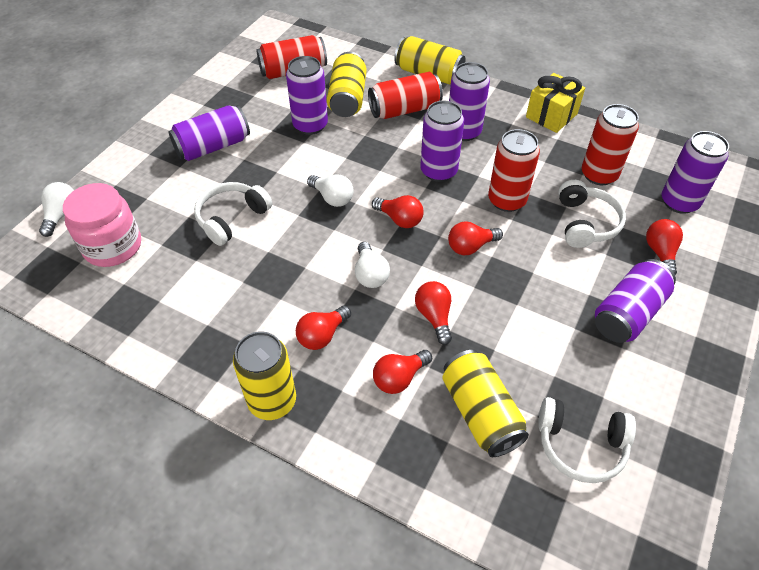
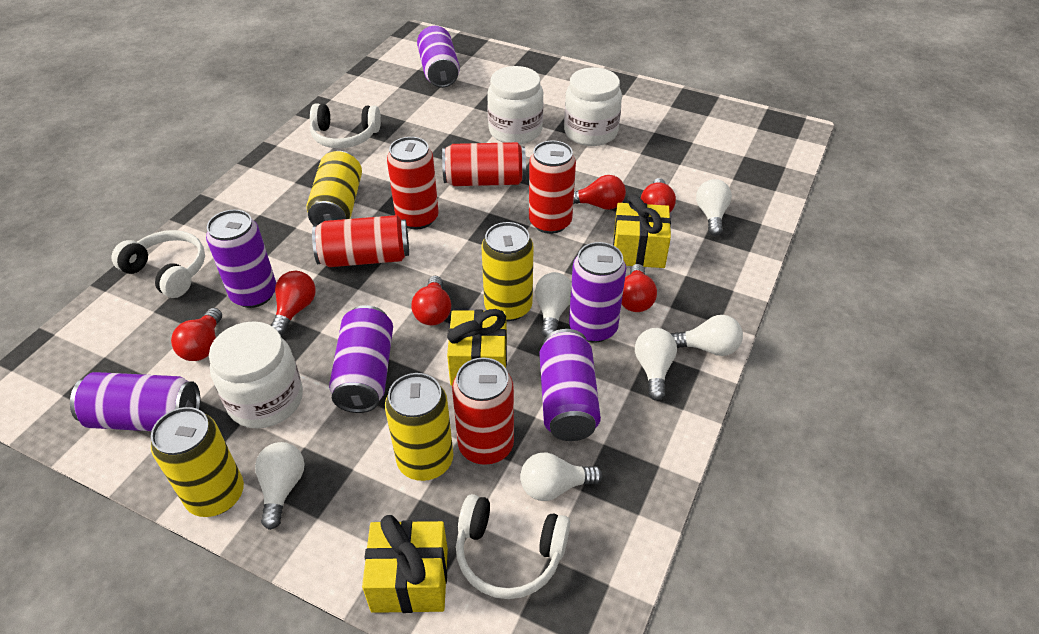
pink jar: 1 -> 0
red can: 4 -> 5
white jar: 0 -> 3
white light bulb: 3 -> 6
yellow gift: 1 -> 3

